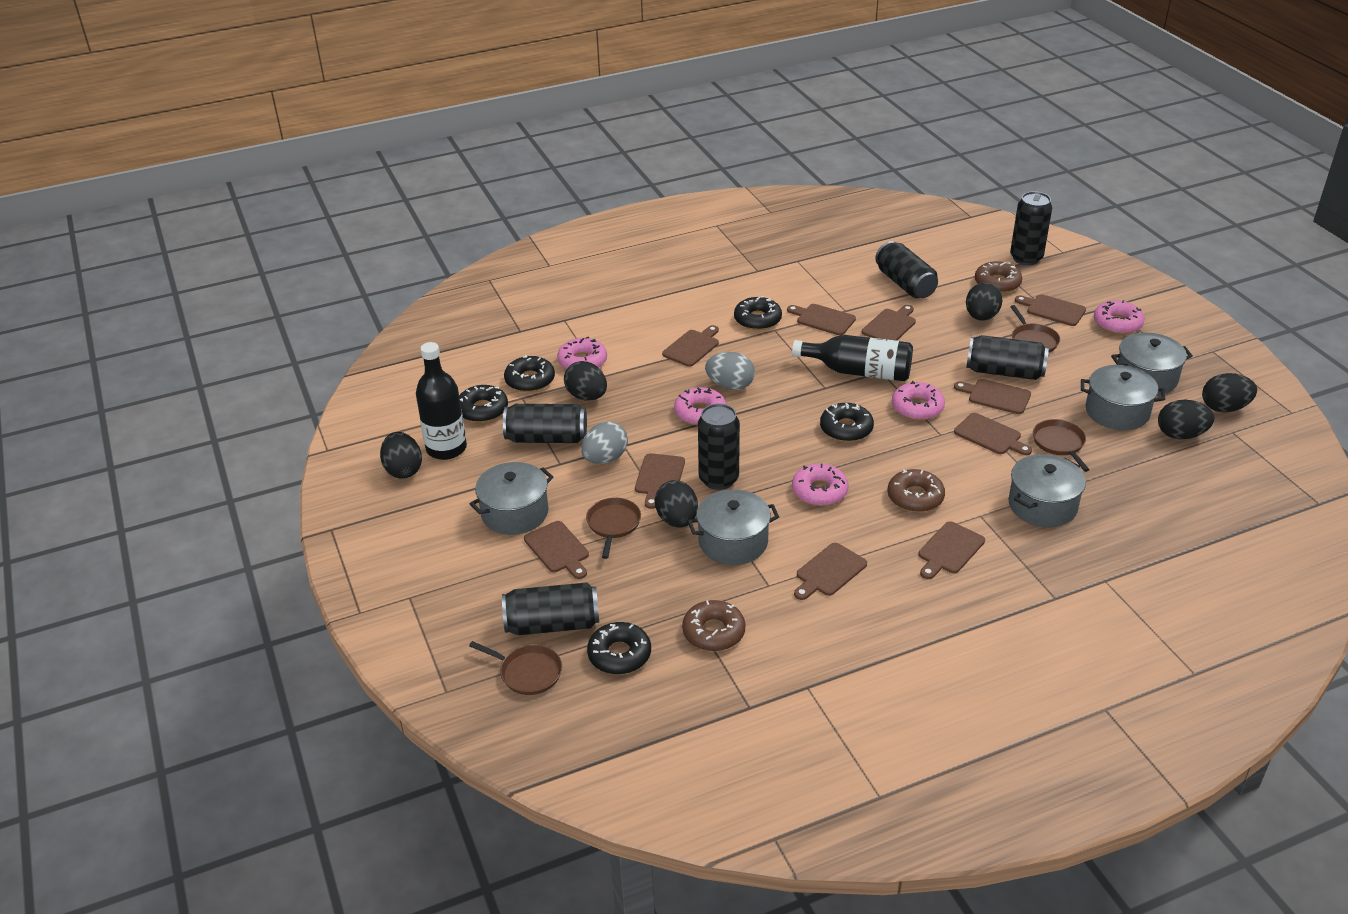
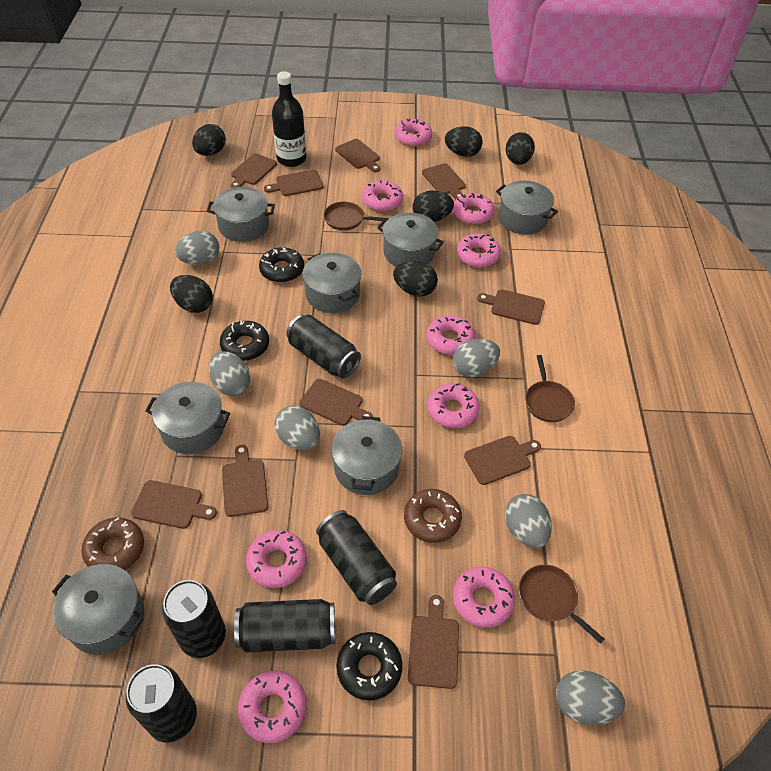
black bottle: 2 -> 1
black can: 6 -> 5
black donut: 5 -> 3
brown donut: 3 -> 2
brown pan: 4 -> 3
grey egg: 2 -> 6
grey pot: 5 -> 7
pink donut: 5 -> 9

